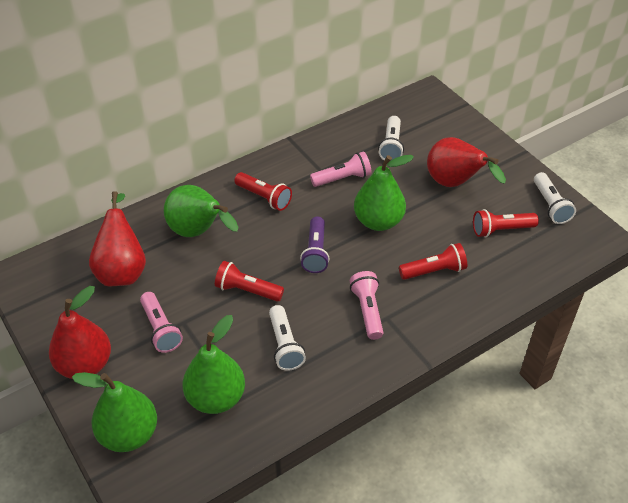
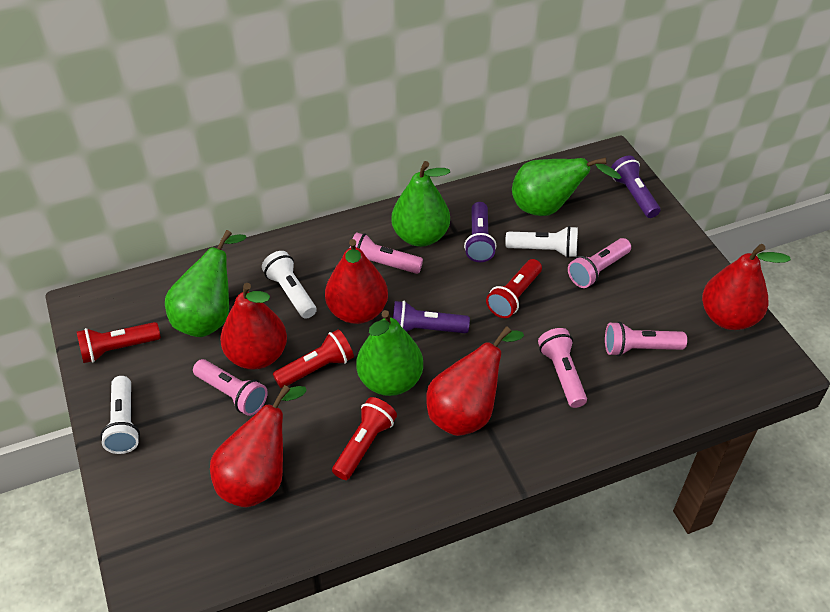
pink flashlight: 3 -> 5
purple flashlight: 1 -> 3
red pear: 3 -> 5

